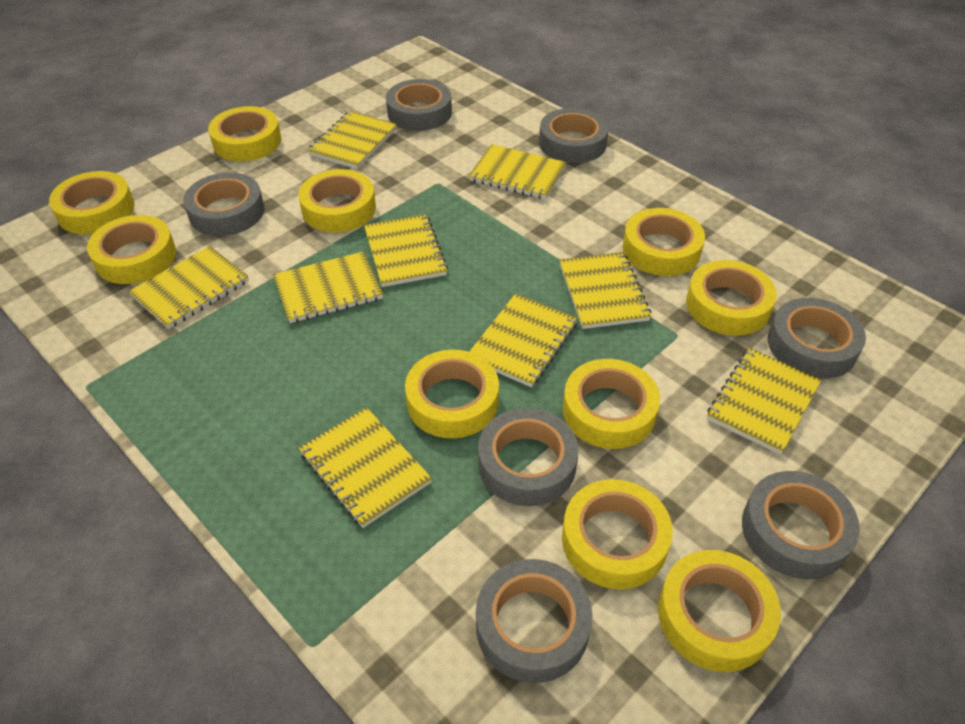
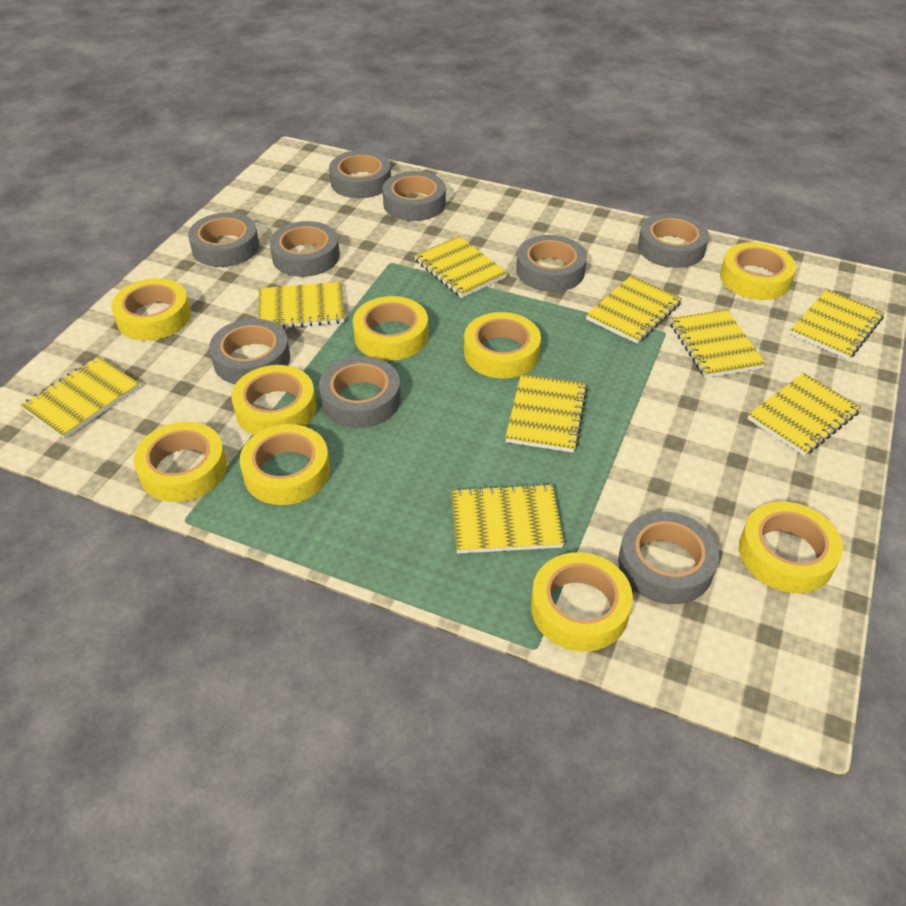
grey tape: 7 -> 9
yellow tape: 10 -> 9

